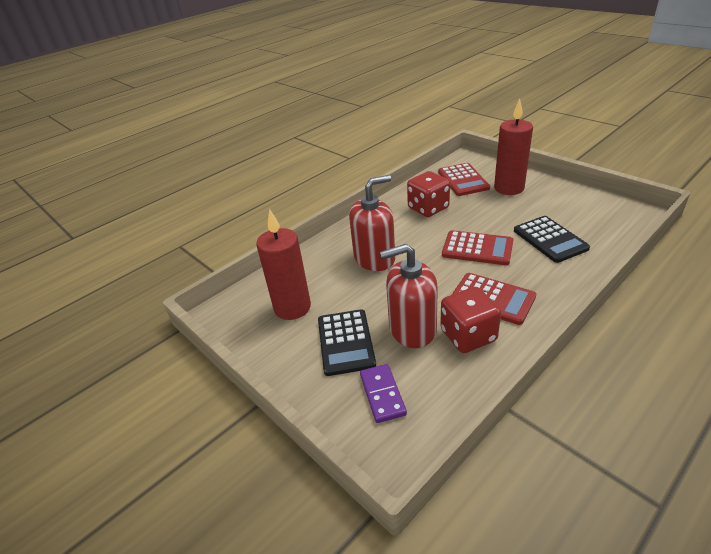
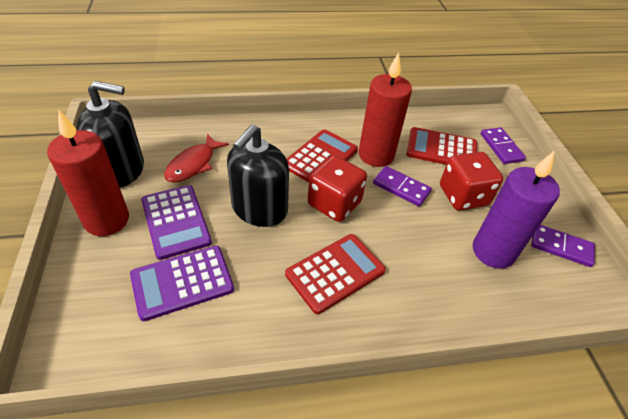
black calculator: 2 -> 0
black soap dispenser: 0 -> 2
purple calculator: 0 -> 2
purple candle: 0 -> 1
purple domino: 1 -> 3
red fish: 0 -> 1
red soap dispenser: 2 -> 0

